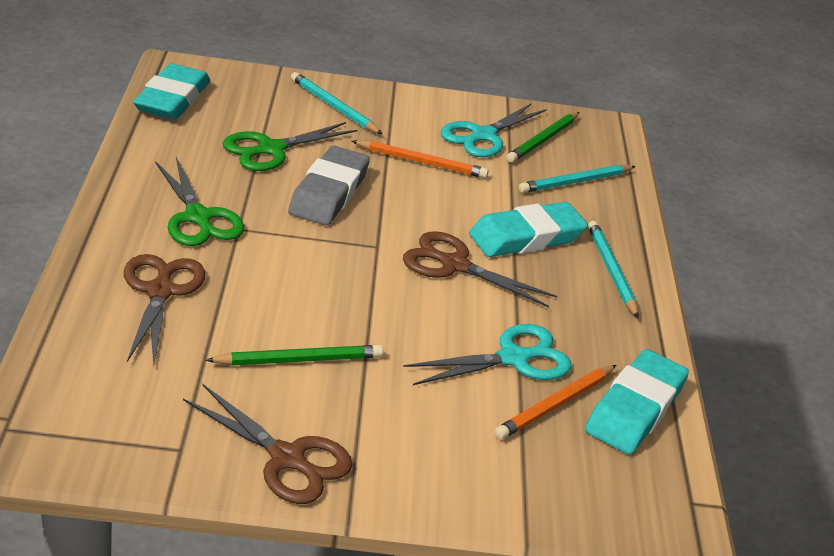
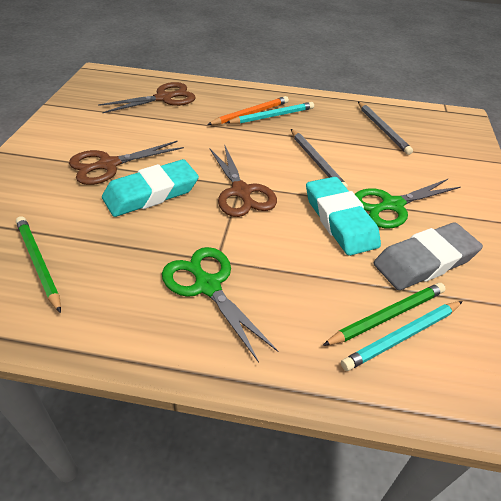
grey pencil: 0 -> 2
orange pencil: 2 -> 1
turquoise eraser: 3 -> 2
turquoise pencil: 3 -> 2
turquoise scissors: 2 -> 0

